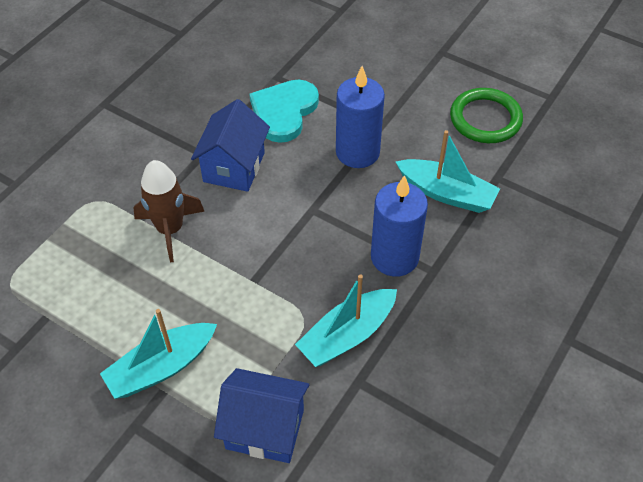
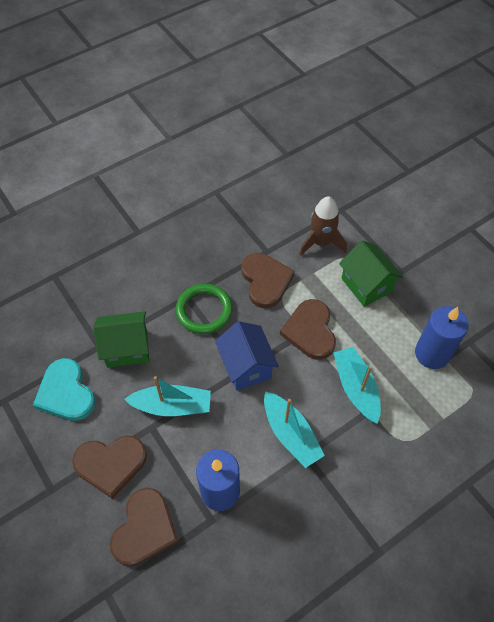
blue house: 2 -> 1
brown heart: 0 -> 4
green house: 0 -> 2

